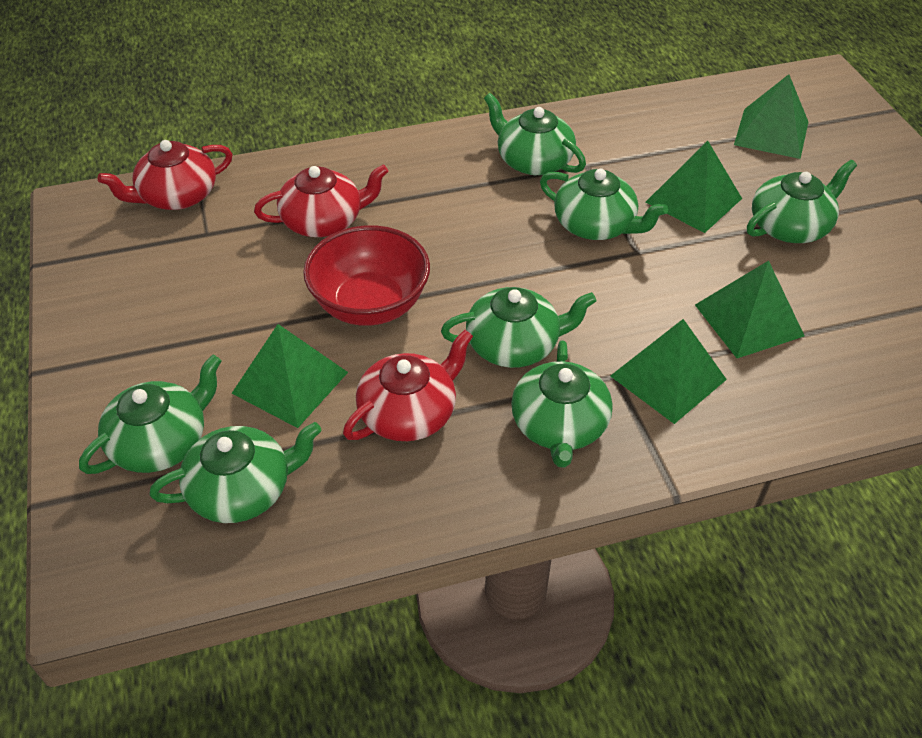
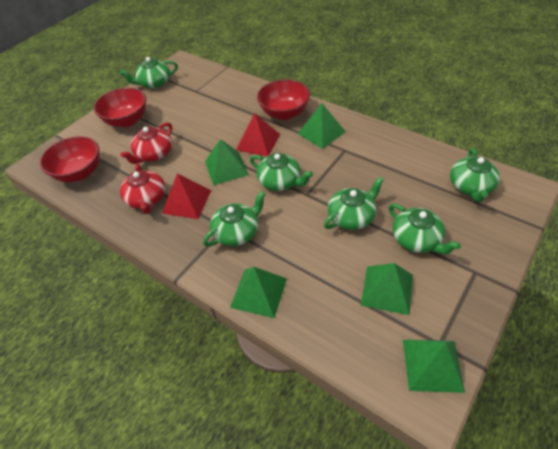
green teapot: 7 -> 6
red bowl: 1 -> 3
red pyramid: 0 -> 2
red teapot: 3 -> 2

